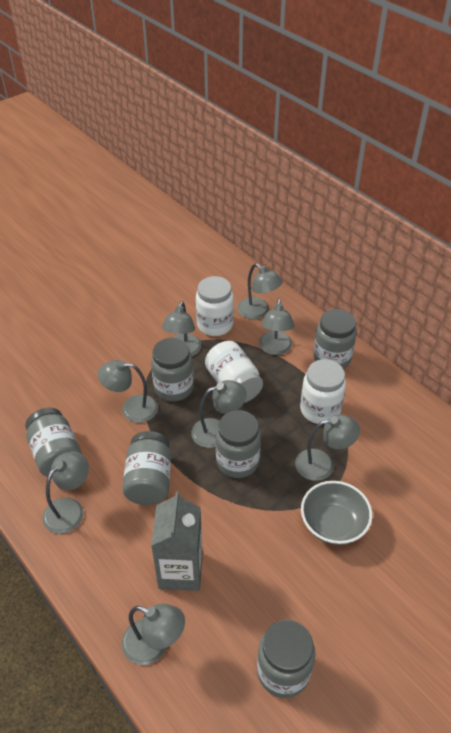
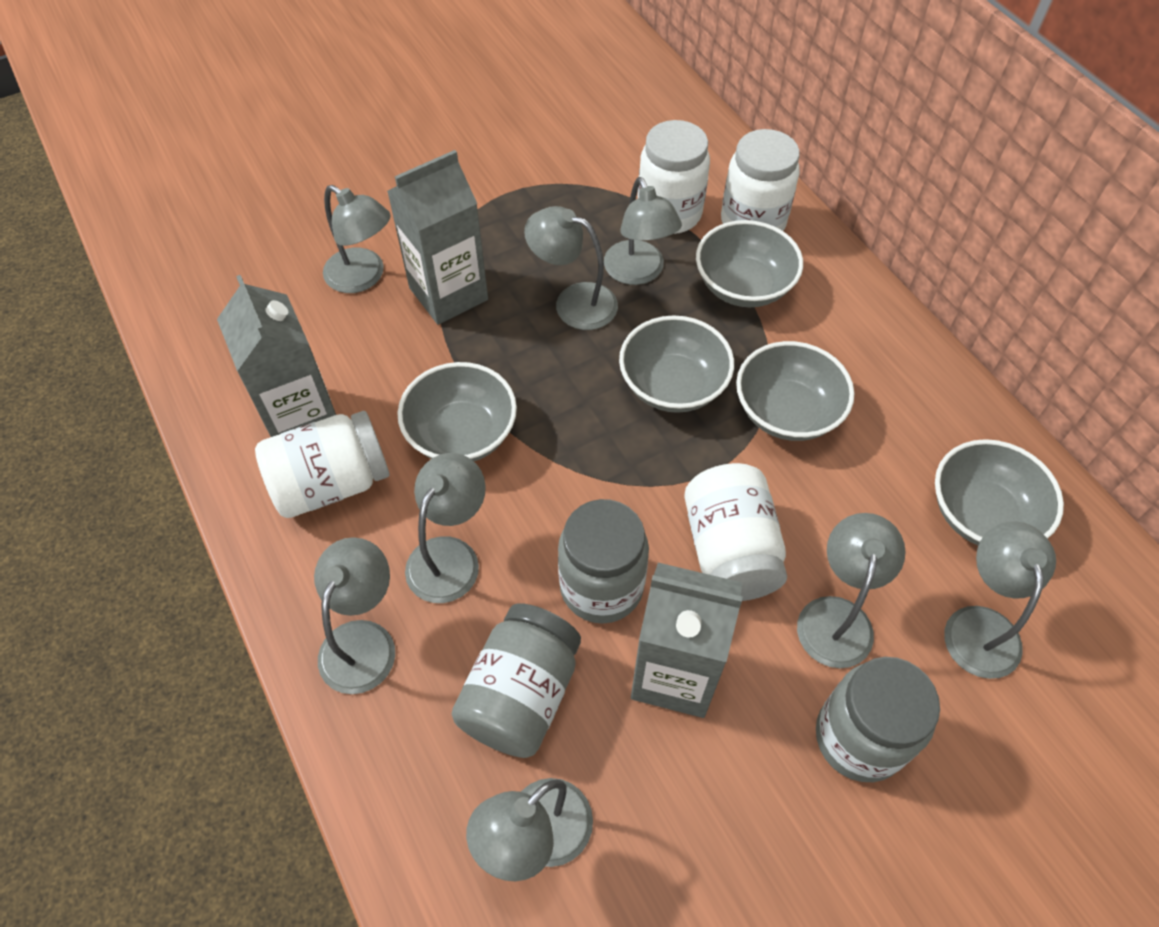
grey bowl: 1 -> 5
grey carton: 1 -> 3
grey jar: 6 -> 3
white jar: 3 -> 4

